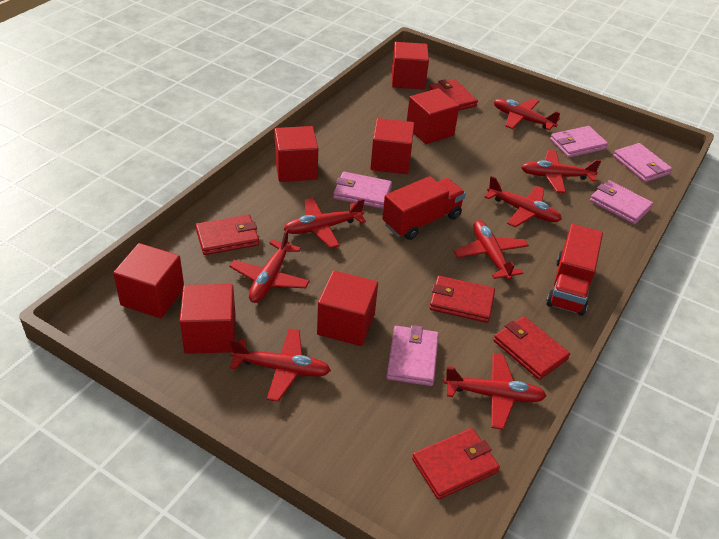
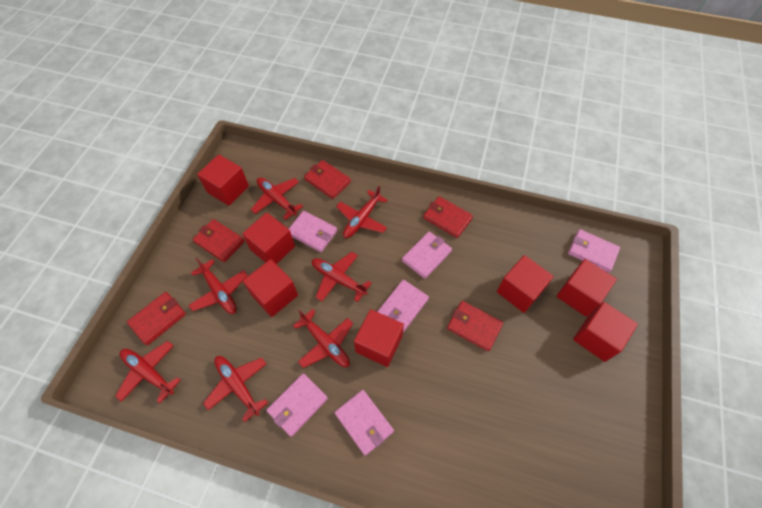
pink wallet: 5 -> 6
red plane: 8 -> 7
red truck: 2 -> 0

